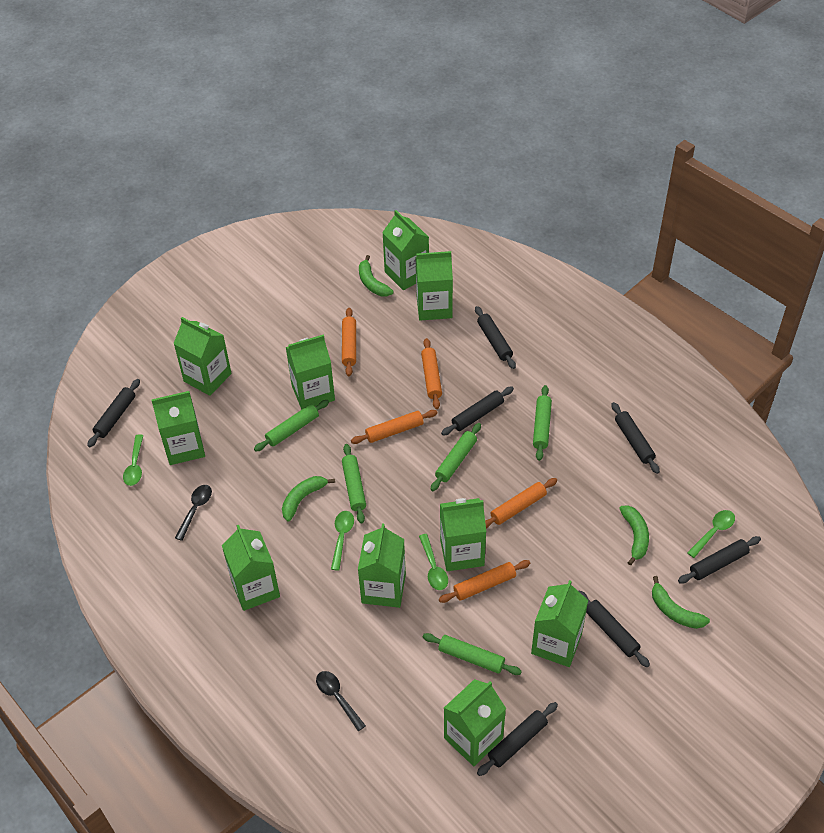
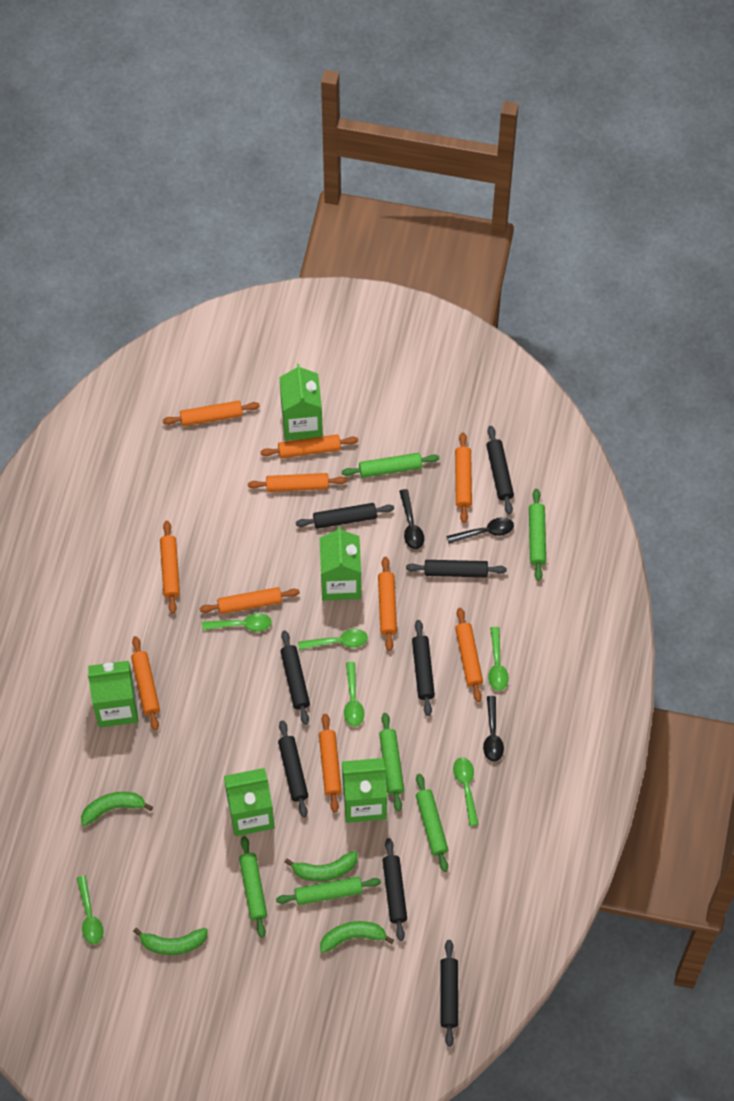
black rolling pin: 7 -> 8
black spoon: 2 -> 3
green carton: 10 -> 5
green rolling pin: 5 -> 6
green spoon: 4 -> 6
orange rolling pin: 5 -> 10

